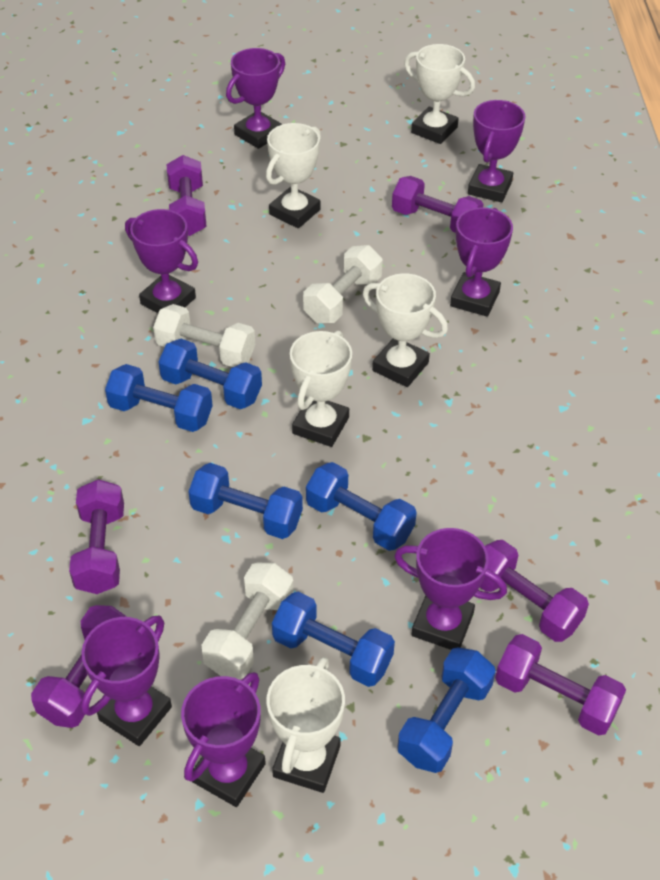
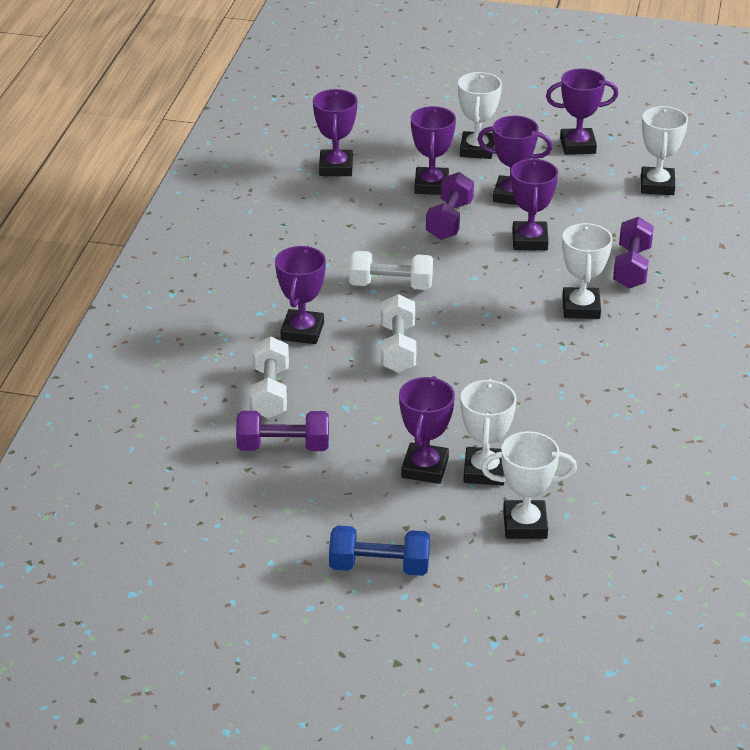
blue dumbbell: 6 -> 1
purple dumbbell: 6 -> 3

